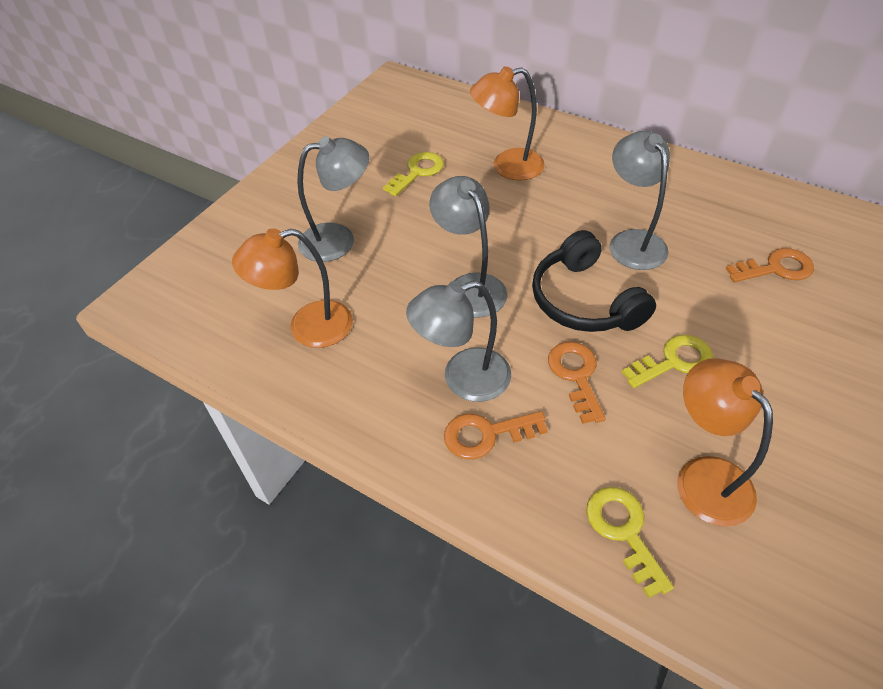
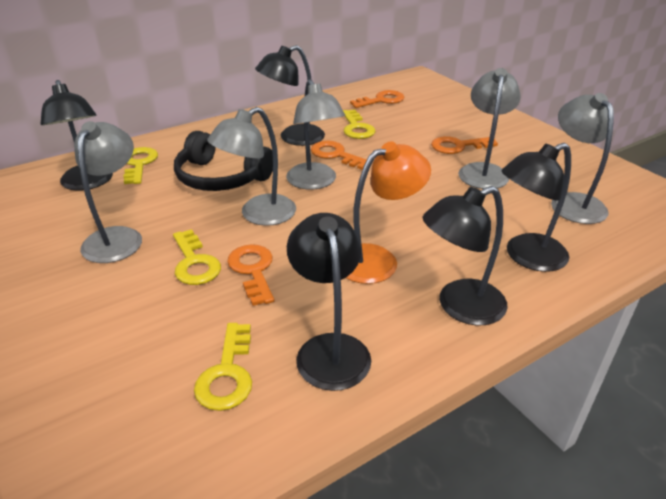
black lamp: 0 -> 5
grey lamp: 4 -> 5
orange key: 3 -> 4
orange lamp: 3 -> 1
yellow key: 3 -> 4

